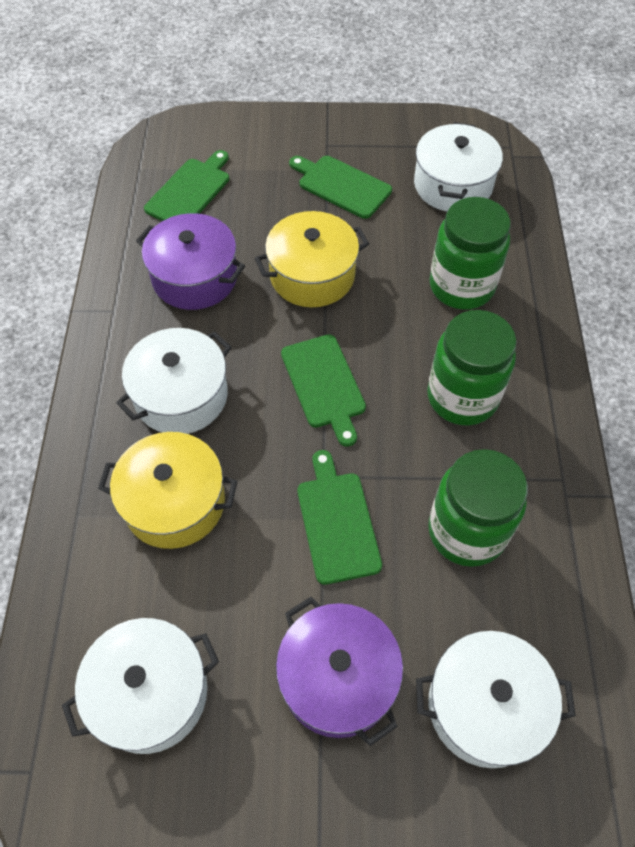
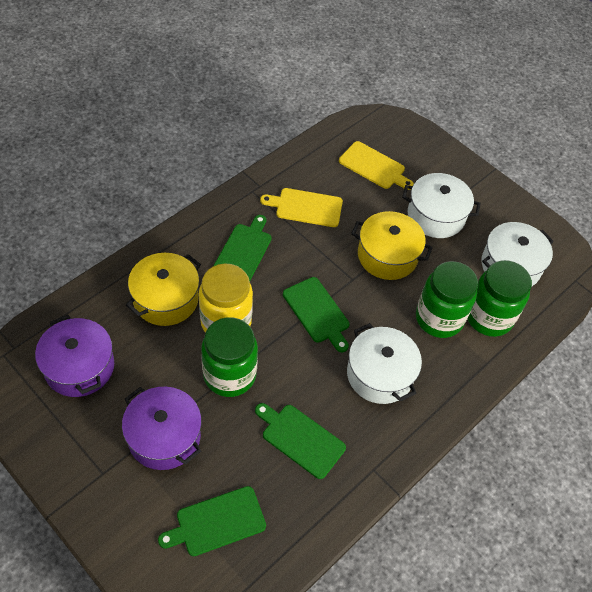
white pot: 4 -> 3
yellow cutting board: 0 -> 2
yellow jar: 0 -> 1

